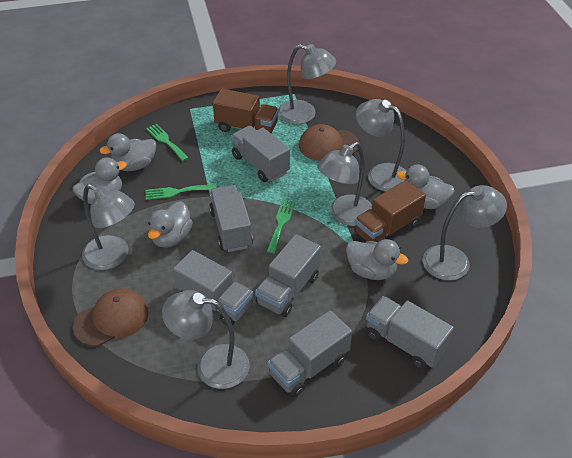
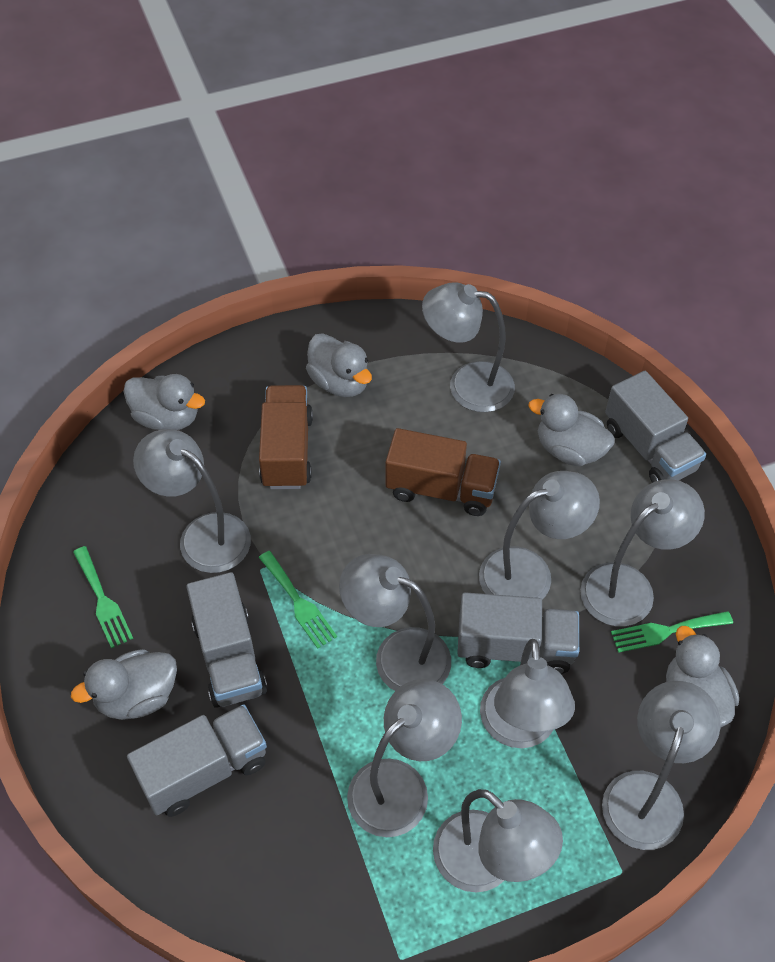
brown cap: 2 -> 0
grey lamp: 6 -> 9
grey truck: 6 -> 4

